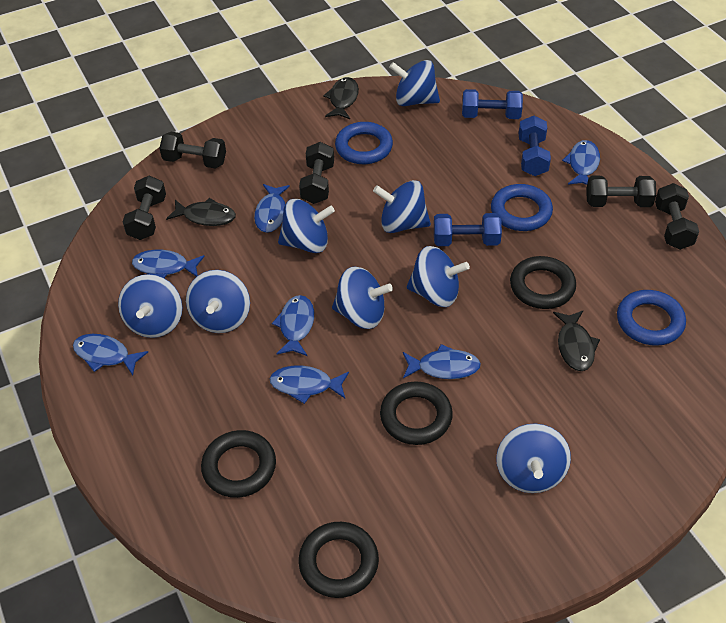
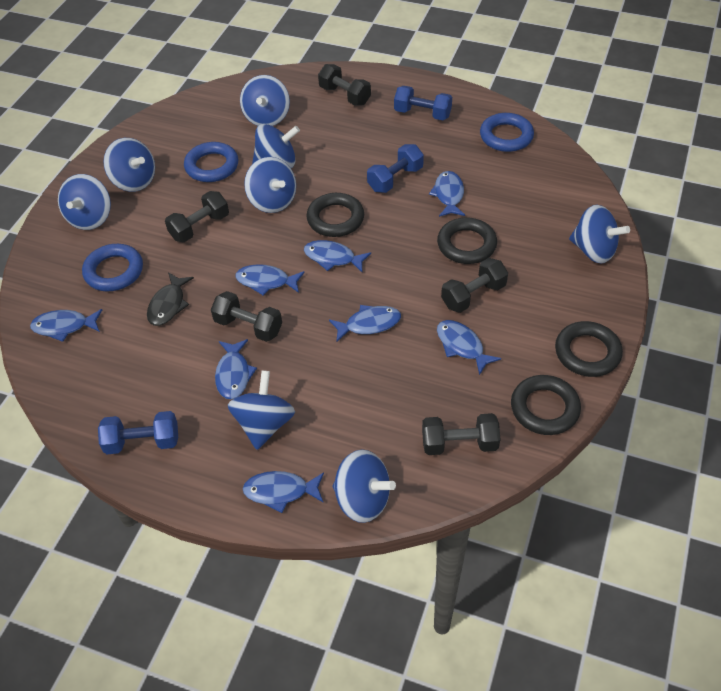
black fish: 3 -> 1
blue fish: 7 -> 8

